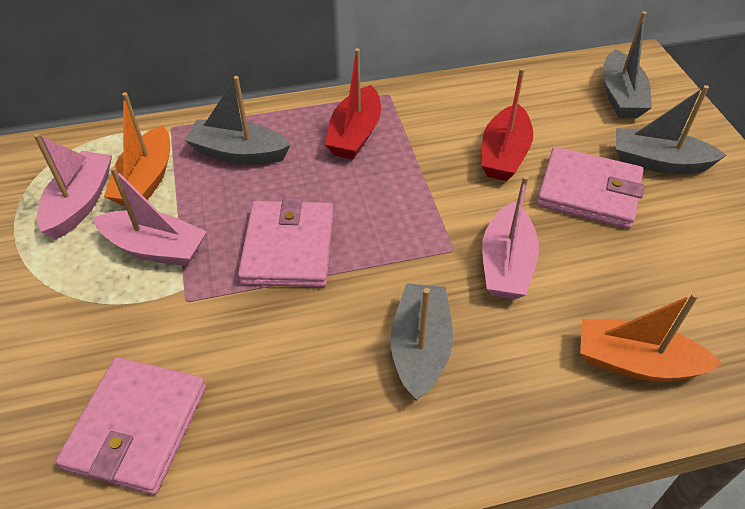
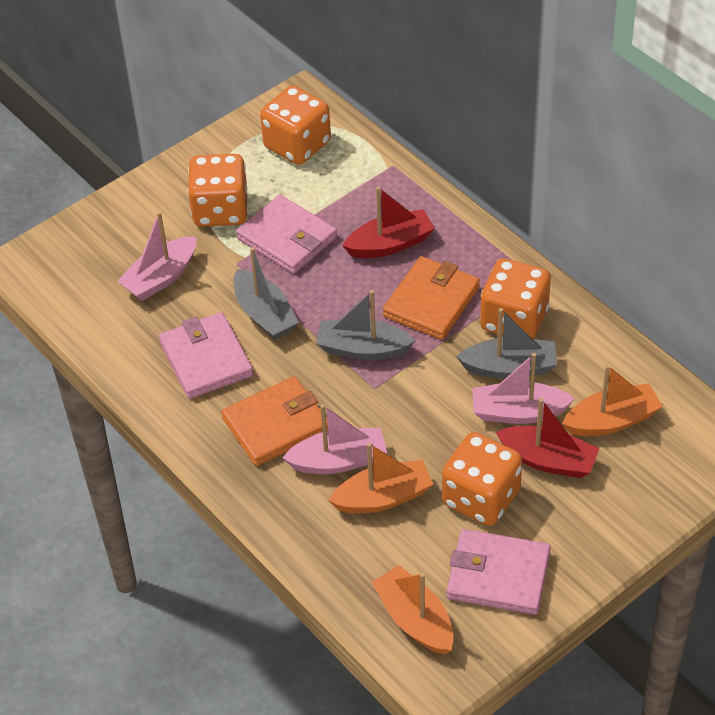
grey boat: 4 -> 3
orange boat: 2 -> 3
orange dice: 0 -> 4
orange wallet: 0 -> 2

